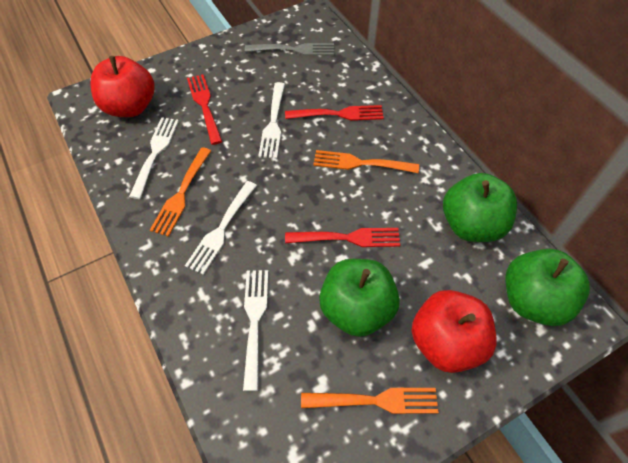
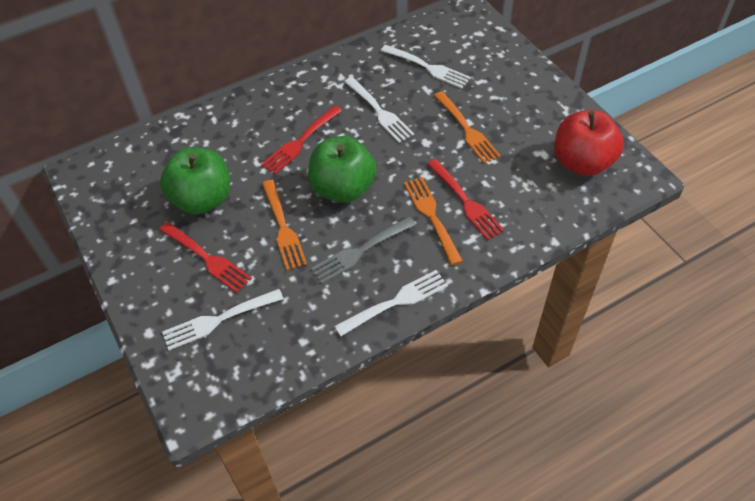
green apple: 3 -> 2
red apple: 2 -> 1

